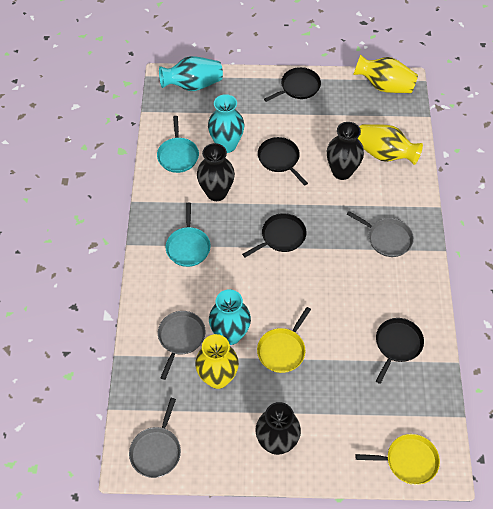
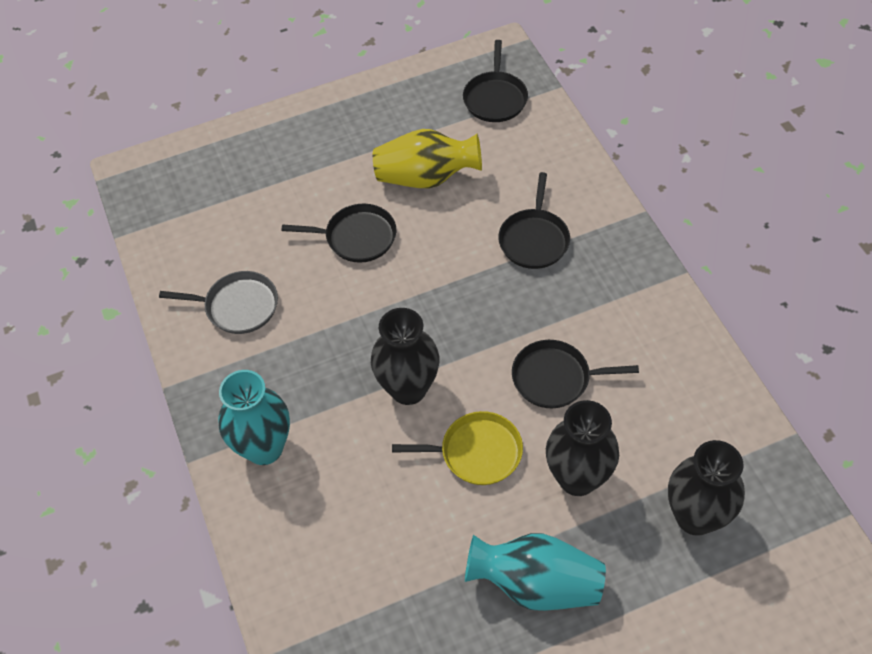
grey pan: 3 -> 1
turquoise pan: 2 -> 0
turquoise vase: 3 -> 2
yellow pan: 2 -> 1
yellow vase: 3 -> 1

